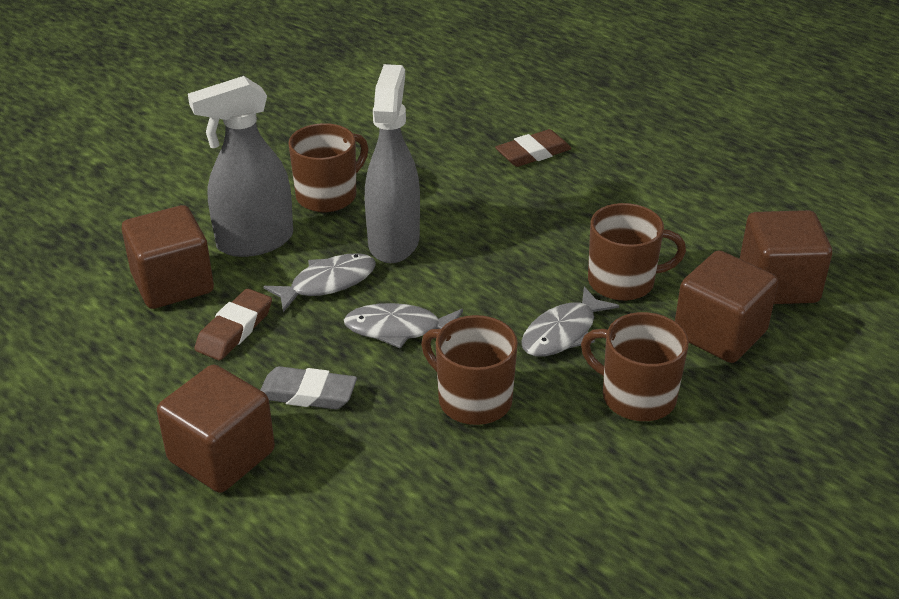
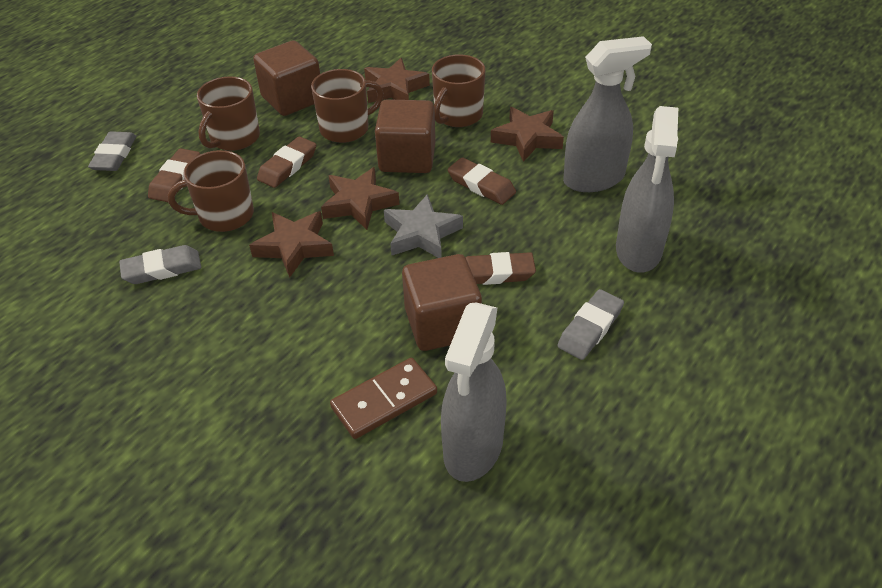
brown cube: 4 -> 3
brown domino: 0 -> 1
brown eraser: 2 -> 4
brown star: 0 -> 4
grey eraser: 1 -> 3
grey fish: 3 -> 0
grey spray bottle: 2 -> 3
grey star: 0 -> 1

